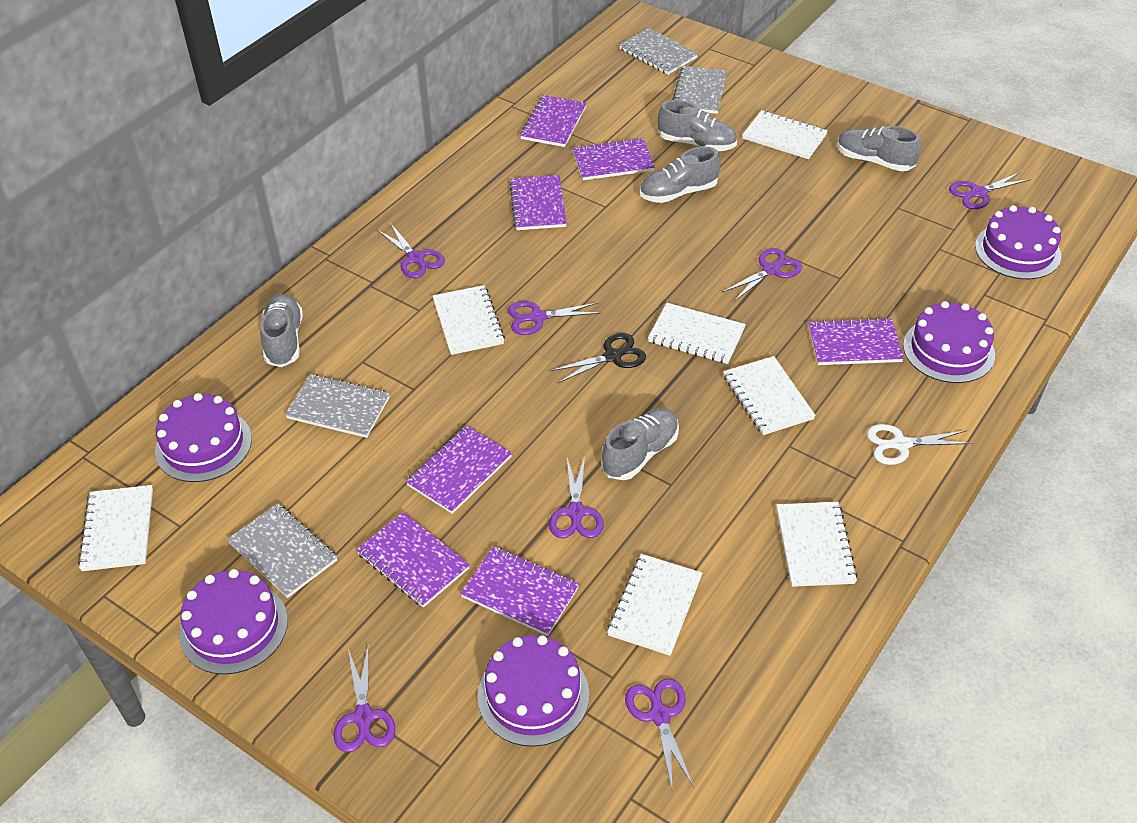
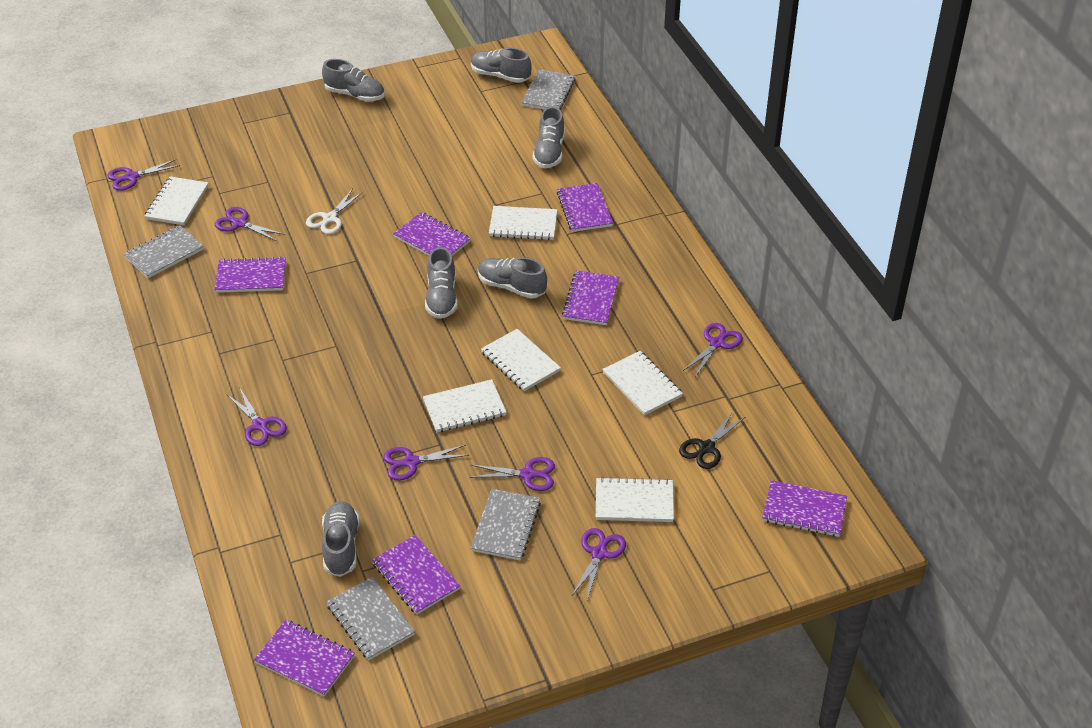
grey shoe: 5 -> 6
purple cake: 5 -> 0
white notebook: 7 -> 6

